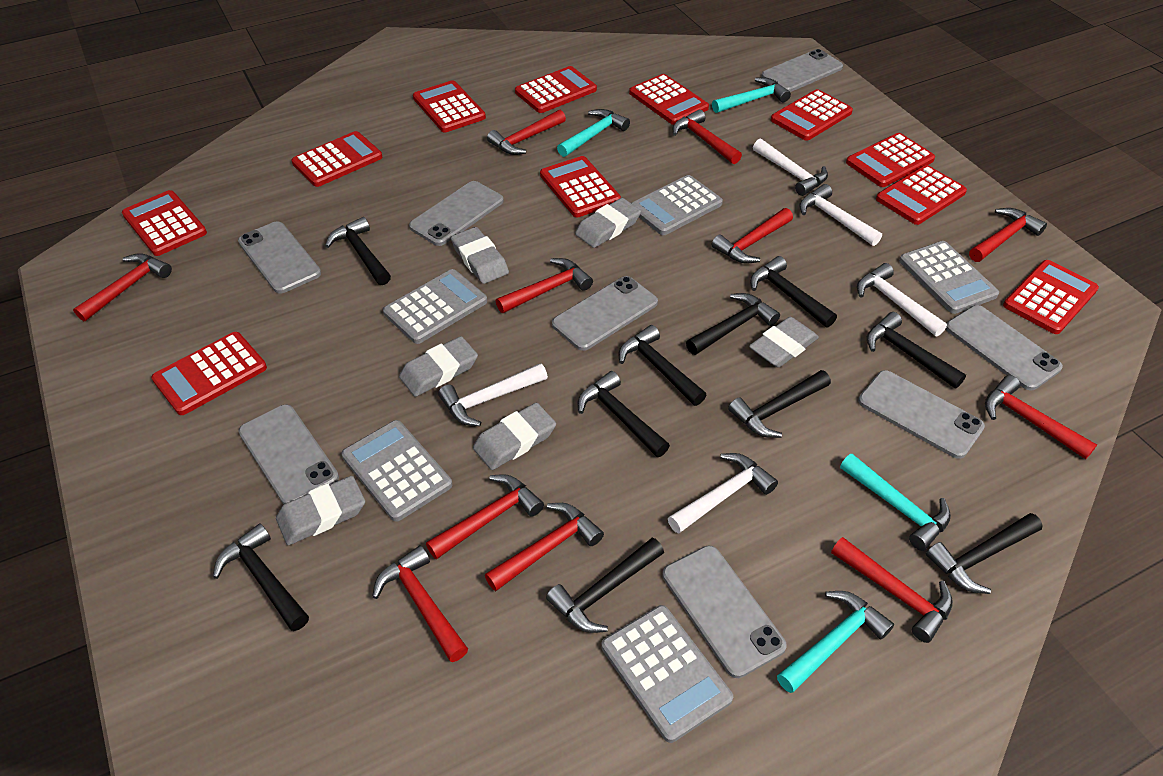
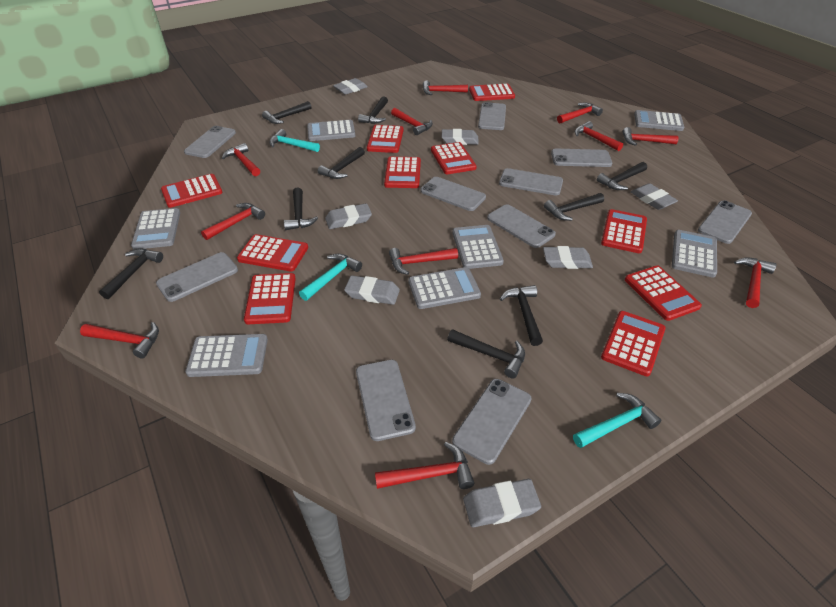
black hammer: 10 -> 9
grey calculator: 5 -> 7
grey eraser: 6 -> 7
grey phone: 8 -> 10
red calculator: 11 -> 10
turquoise hammer: 4 -> 3
white hammer: 5 -> 0

